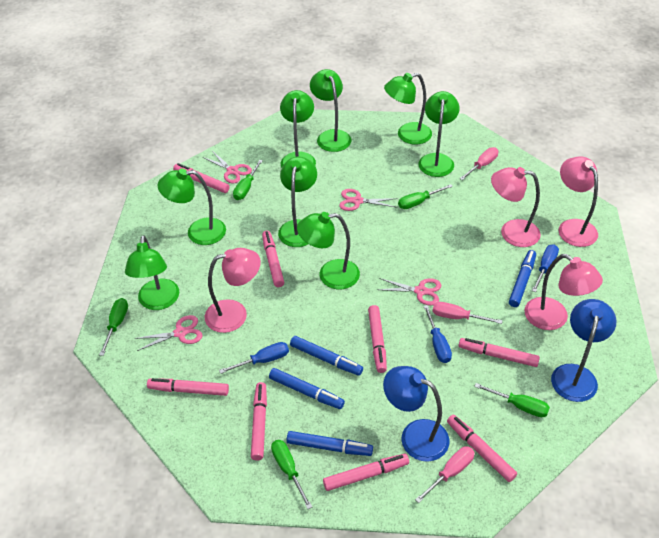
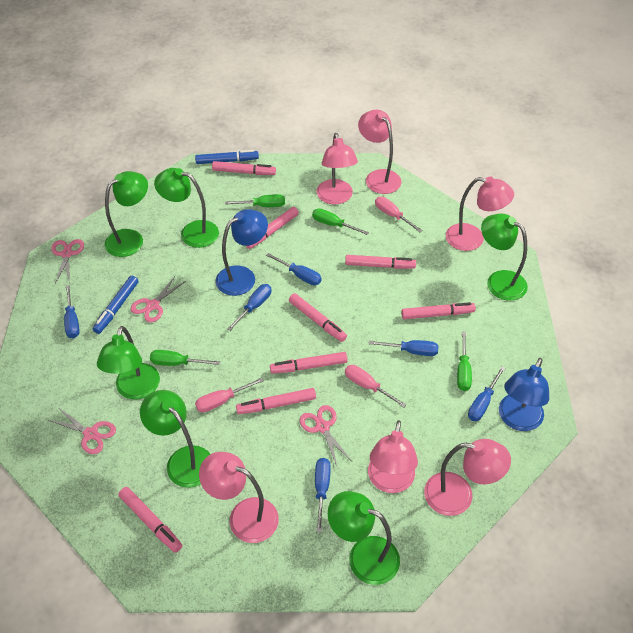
blue marker: 4 -> 2
blue screwdriver: 3 -> 6
green lamp: 8 -> 6
green screwdriver: 5 -> 4
pink lamp: 4 -> 6

